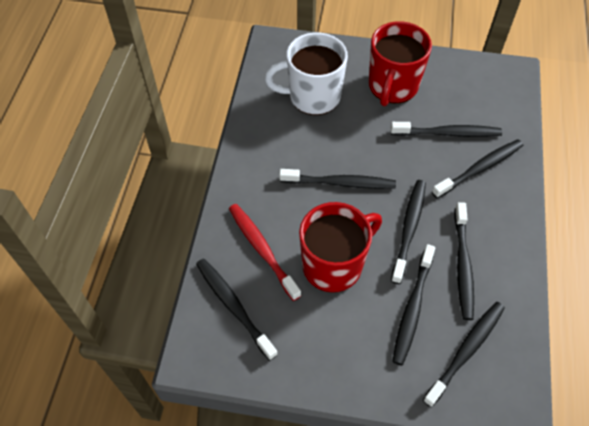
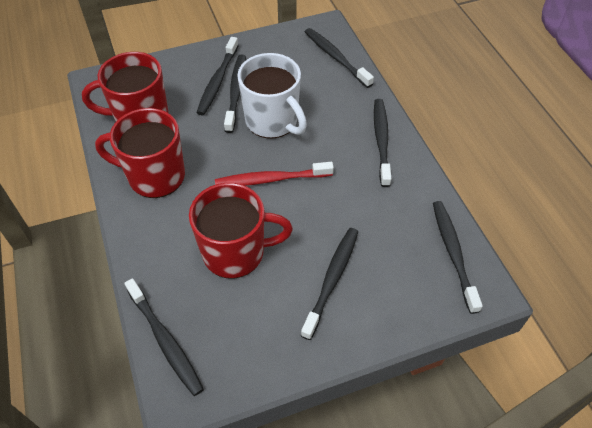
black toothbrush: 8 -> 7
red mug: 2 -> 3

